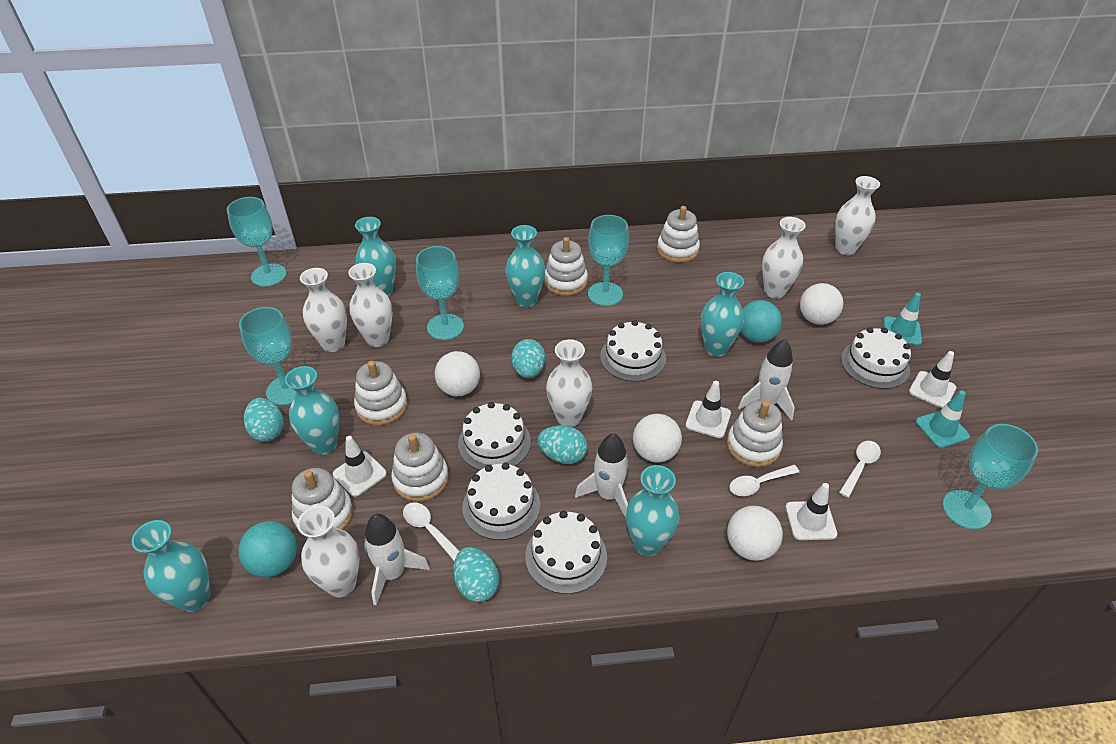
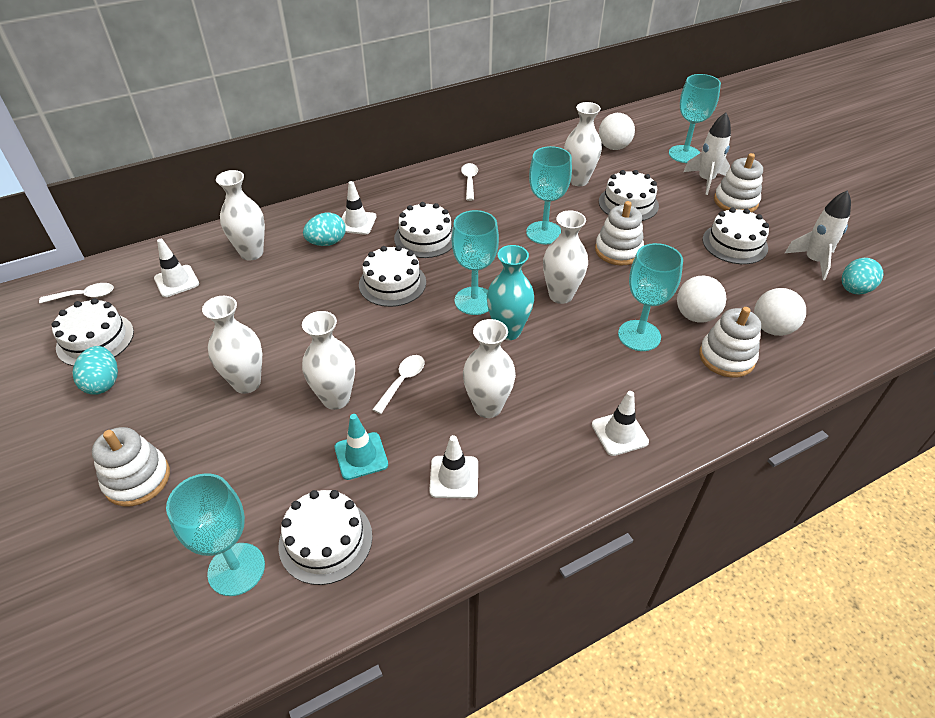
turquoise ball: 2 -> 0
turquoise egg: 4 -> 3
turquoise traffic cone: 2 -> 1
turquoise vase: 6 -> 1
white ball: 4 -> 3
white cake: 5 -> 6
white rocket: 3 -> 2
white stacking toy: 6 -> 4

